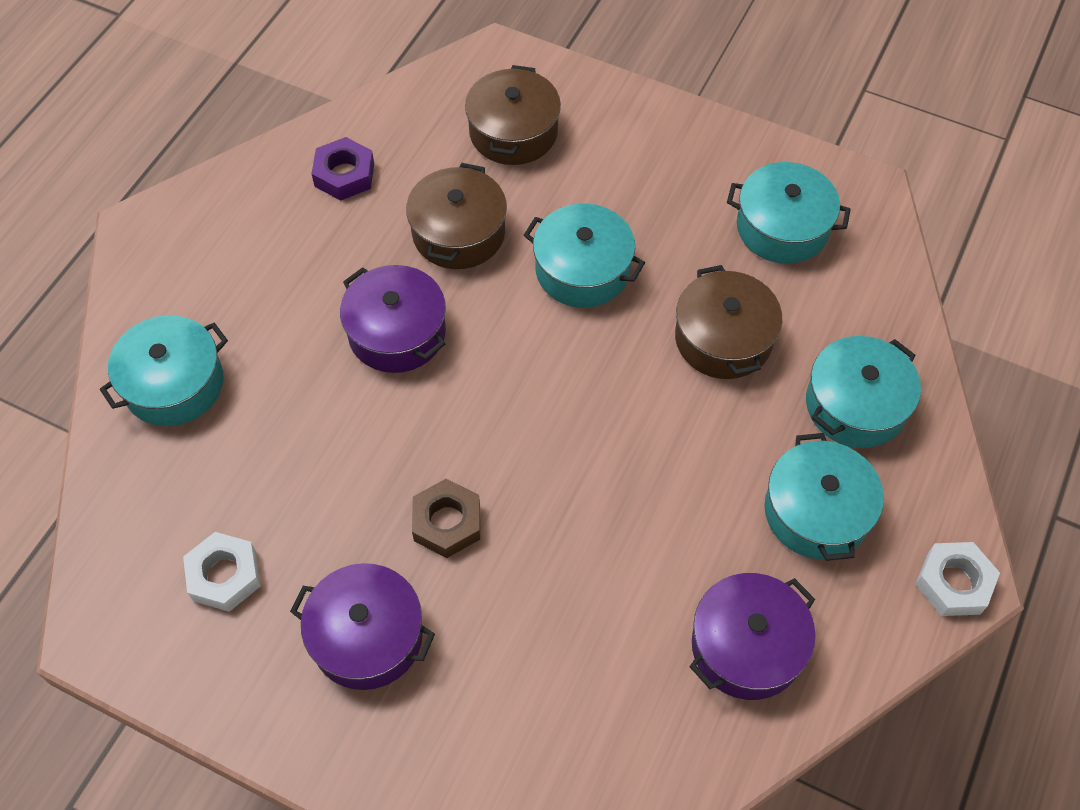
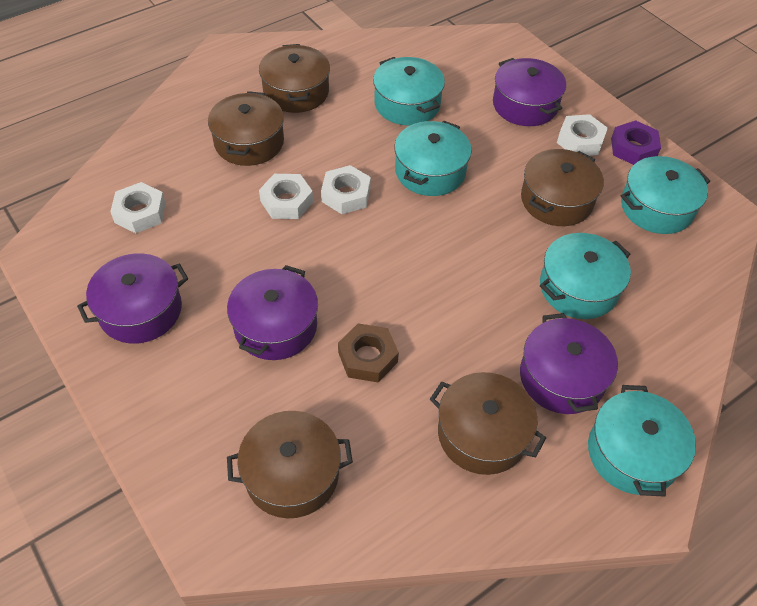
brown pot: 3 -> 5
purple pot: 3 -> 4
white nut: 2 -> 4

